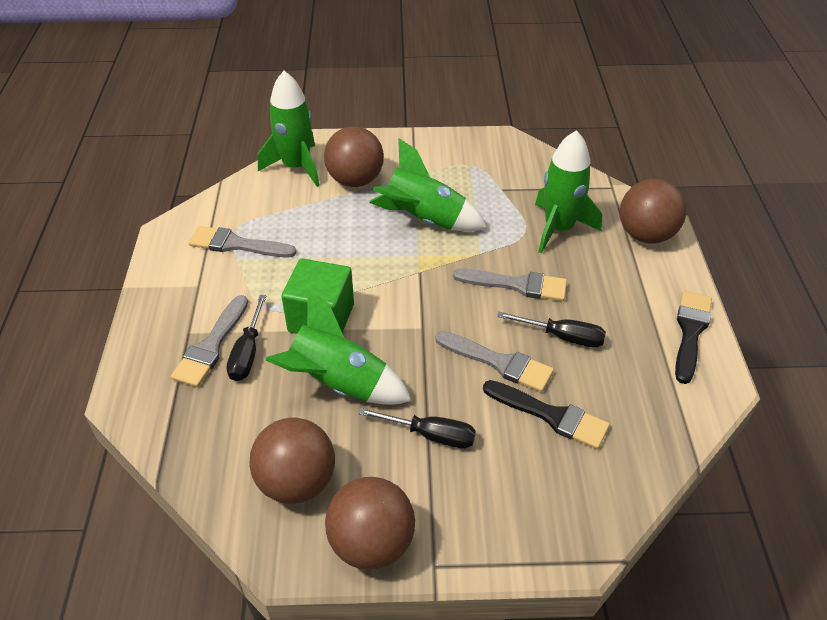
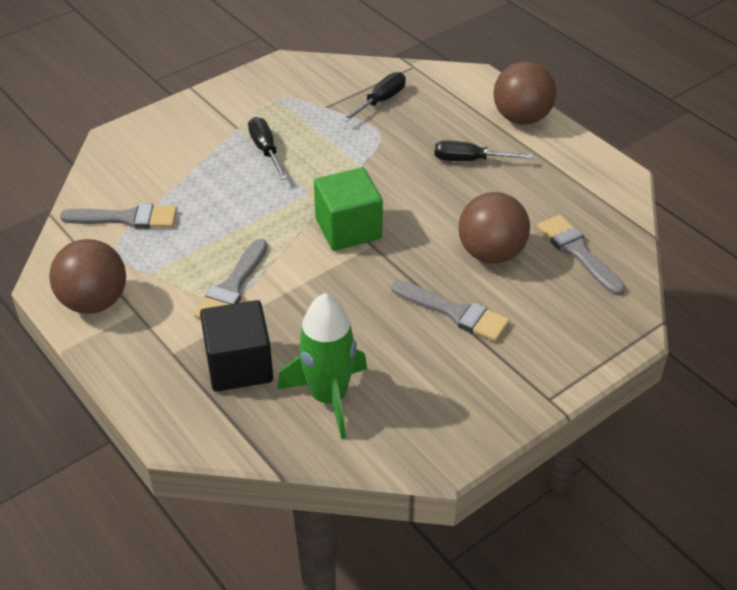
black brush: 2 -> 0
black cube: 0 -> 1
brown ball: 4 -> 3
green rocket: 4 -> 1

